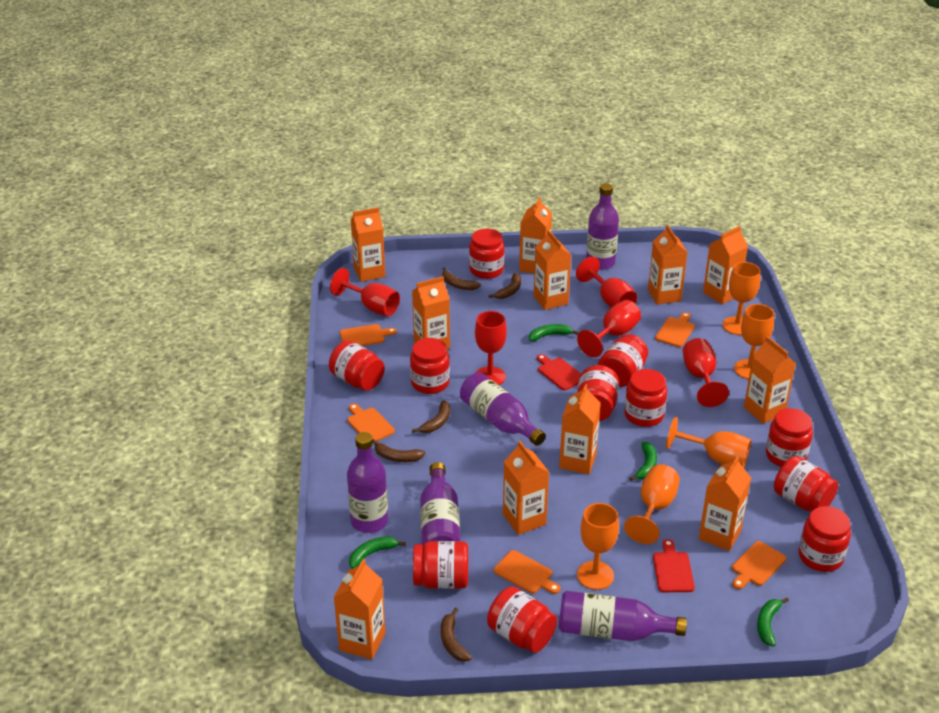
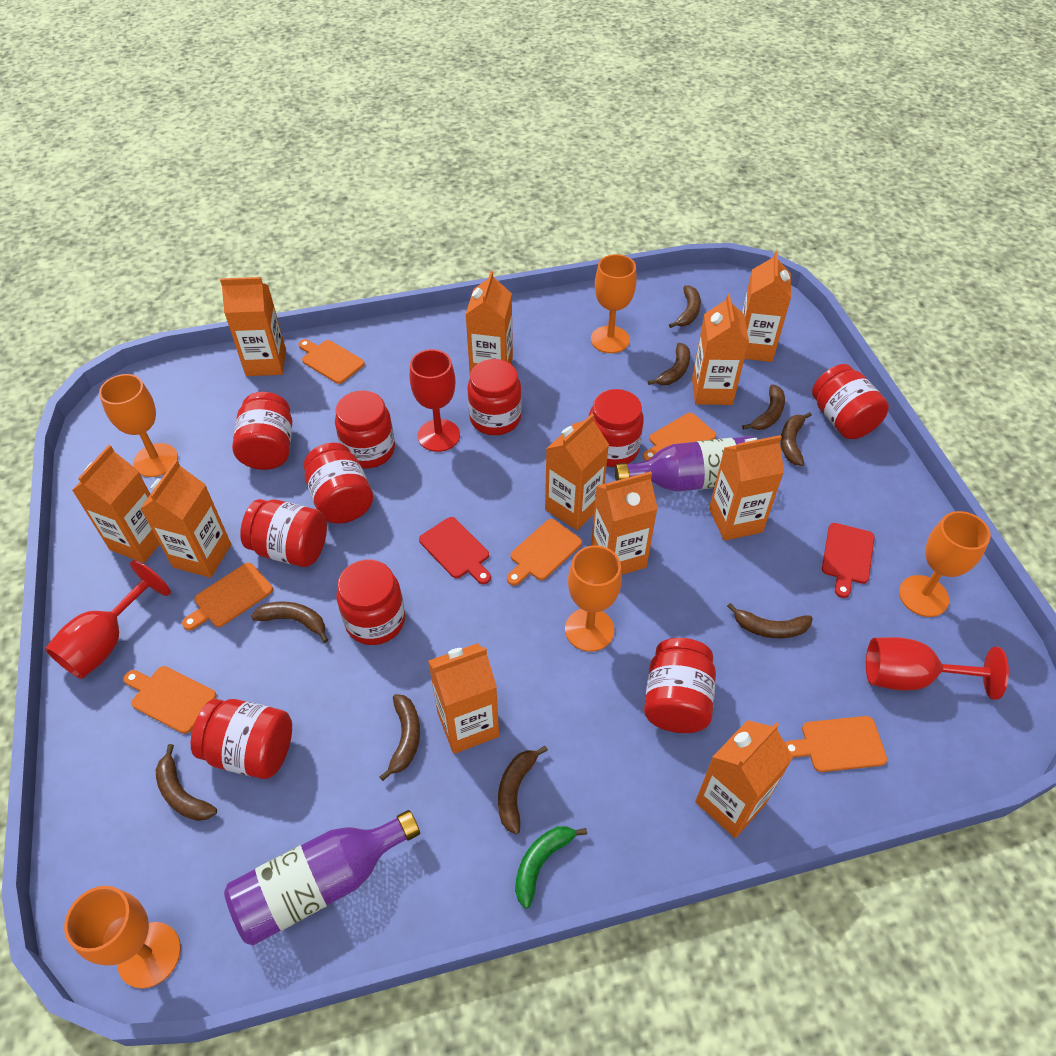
brown banana: 5 -> 9
green banana: 4 -> 1
orange cutting board: 5 -> 6
purple bottle: 5 -> 2
red goblet: 5 -> 3
red jar: 11 -> 10

